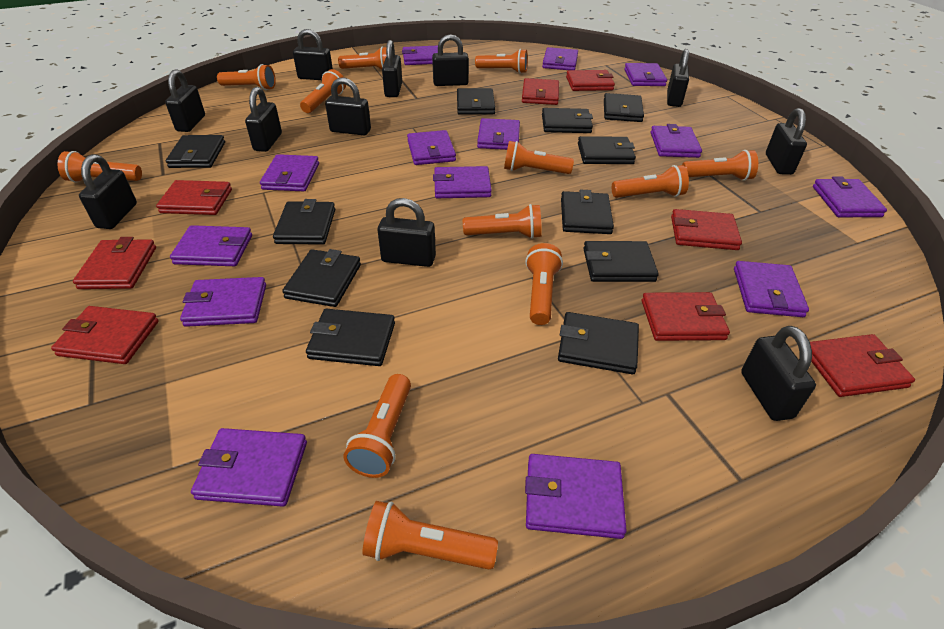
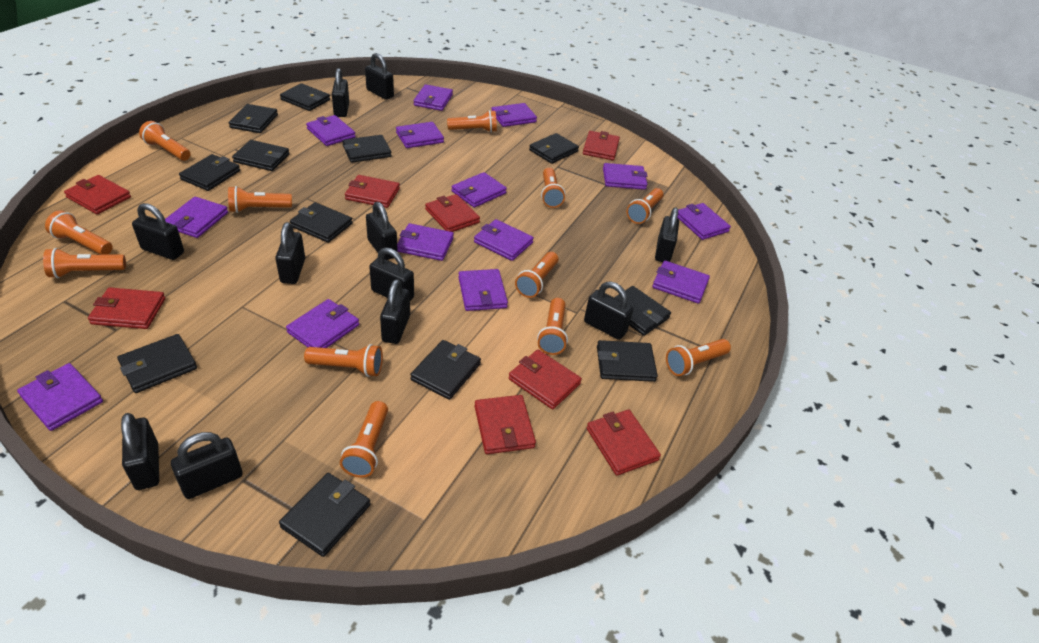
black wallet: 11 -> 12

